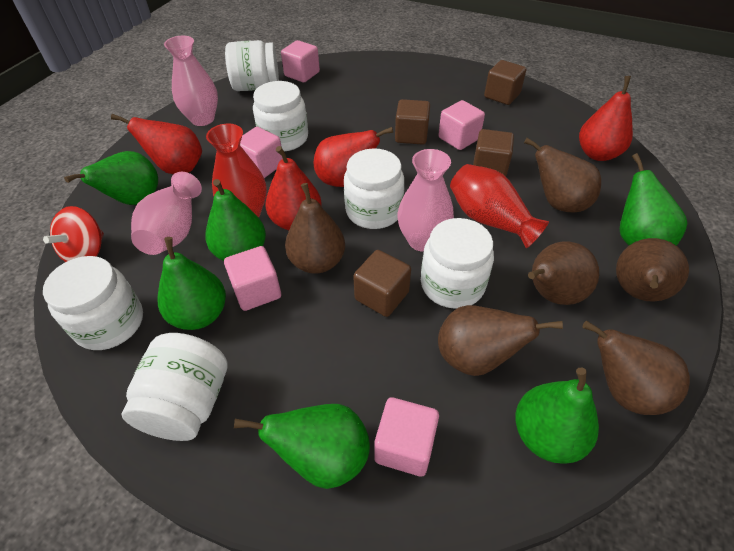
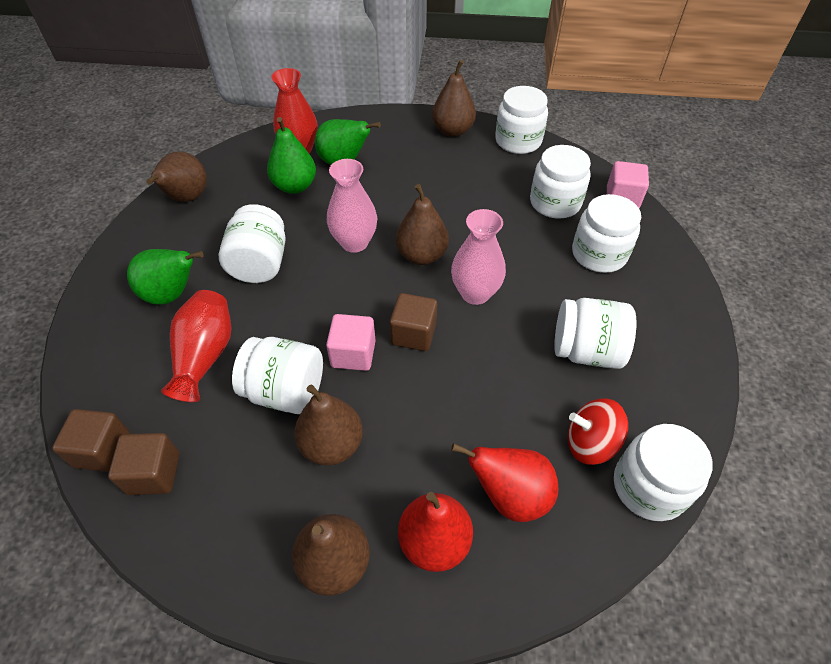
brown cube: 4 -> 3
brown pear: 6 -> 5
green pear: 6 -> 3
pink cube: 5 -> 2
pink vase: 3 -> 2
red pear: 4 -> 2
white jar: 6 -> 7

